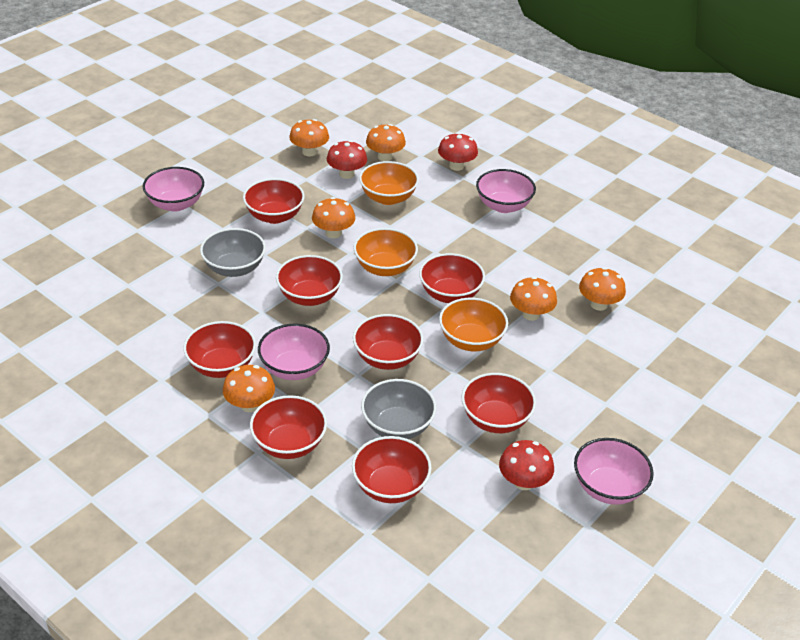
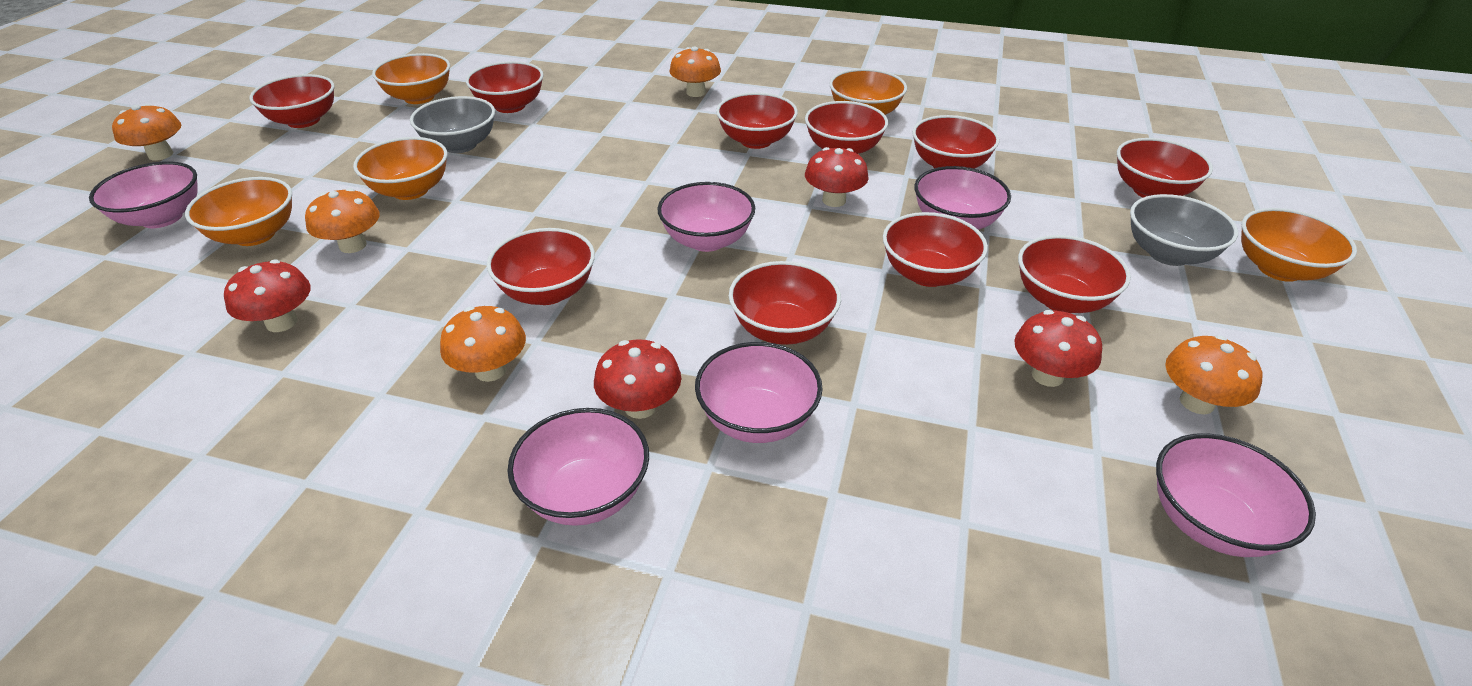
orange bowl: 3 -> 5
orange mushroom: 6 -> 5
pink bowl: 4 -> 6
red bowl: 8 -> 10
red mushroom: 3 -> 4

